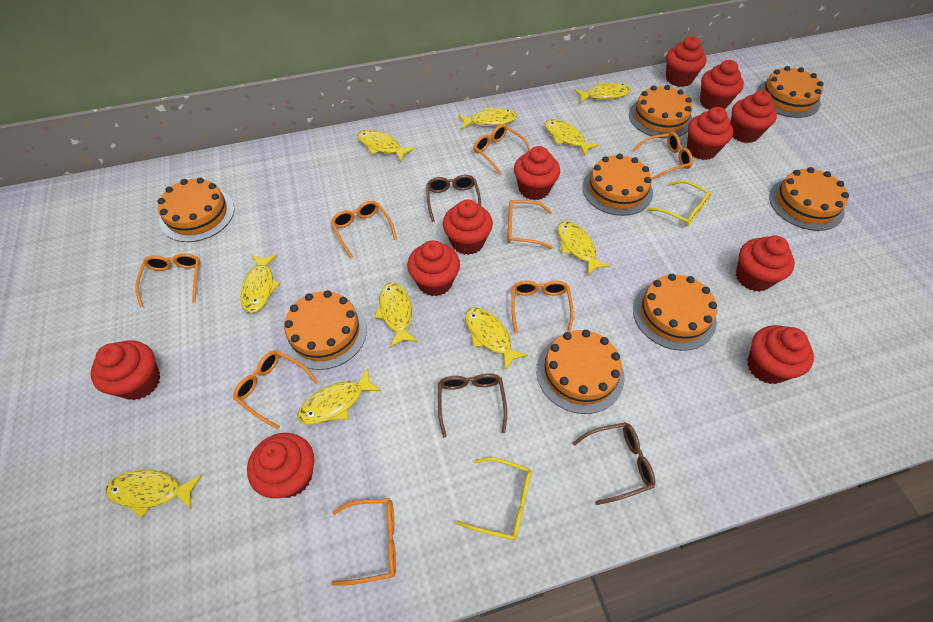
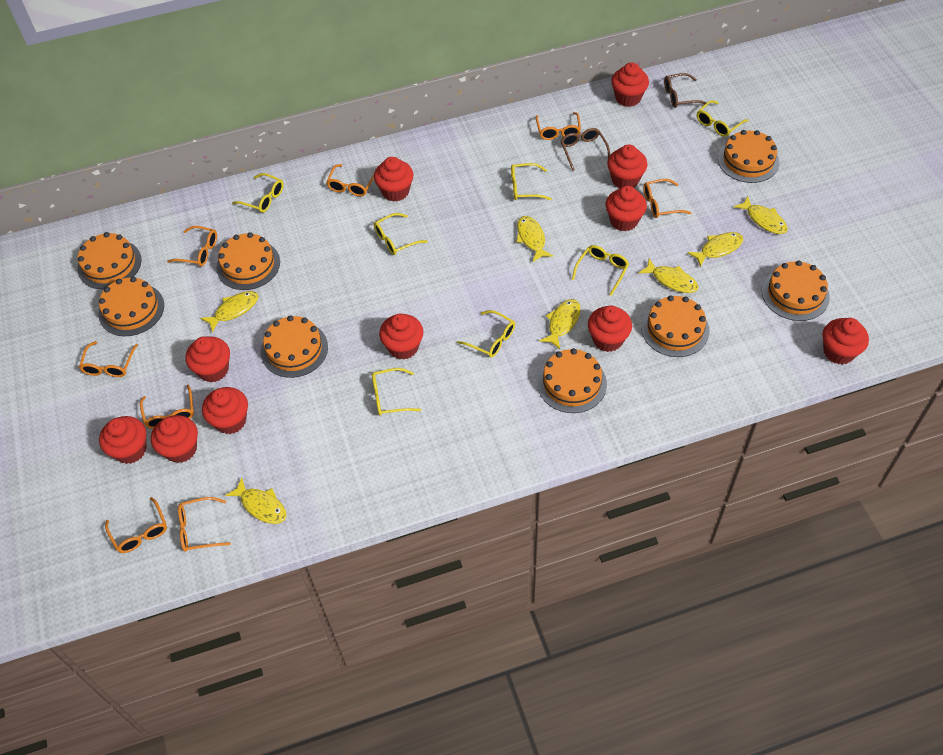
brown glasses: 3 -> 2
yellow fish: 10 -> 7
yellow glasses: 2 -> 7

